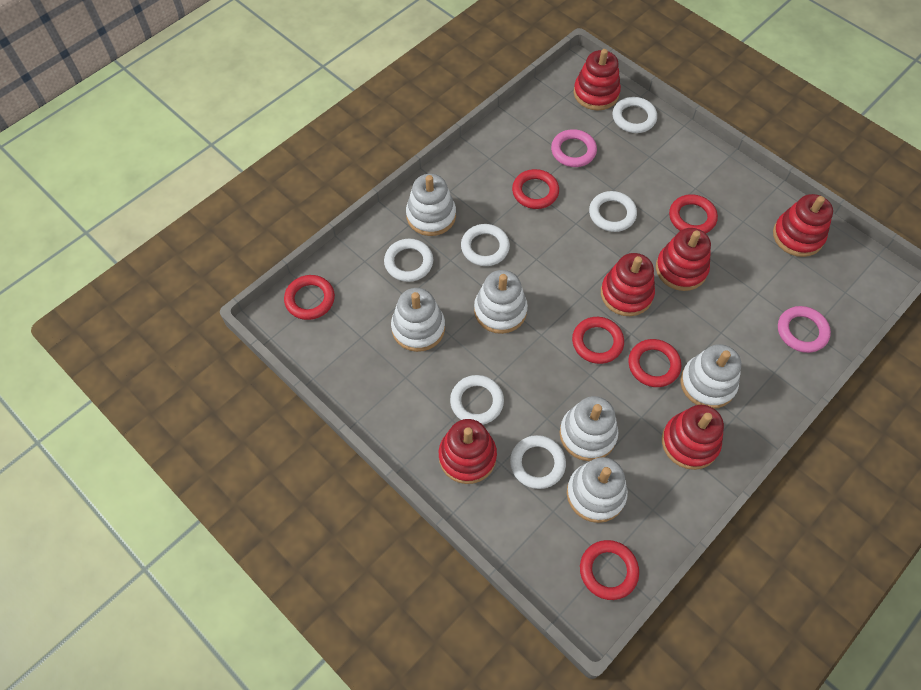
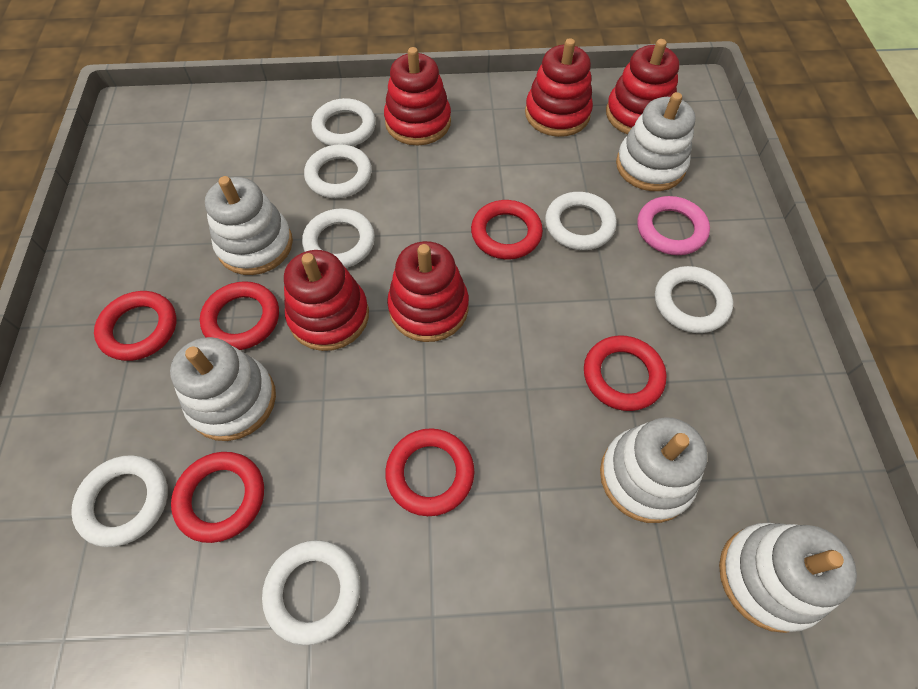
pink ring: 2 -> 1
red stacking toy: 6 -> 5
white ring: 6 -> 7
white stacking toy: 6 -> 5

